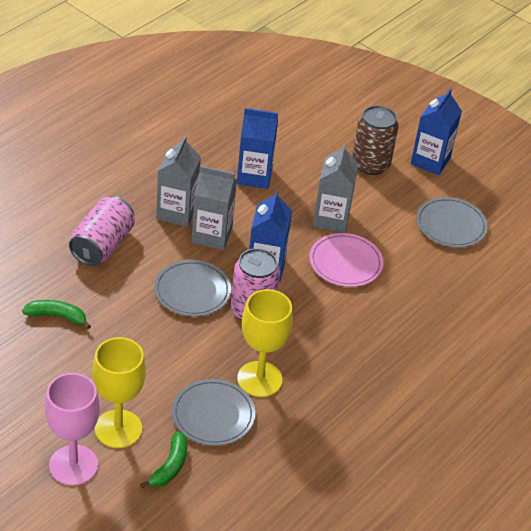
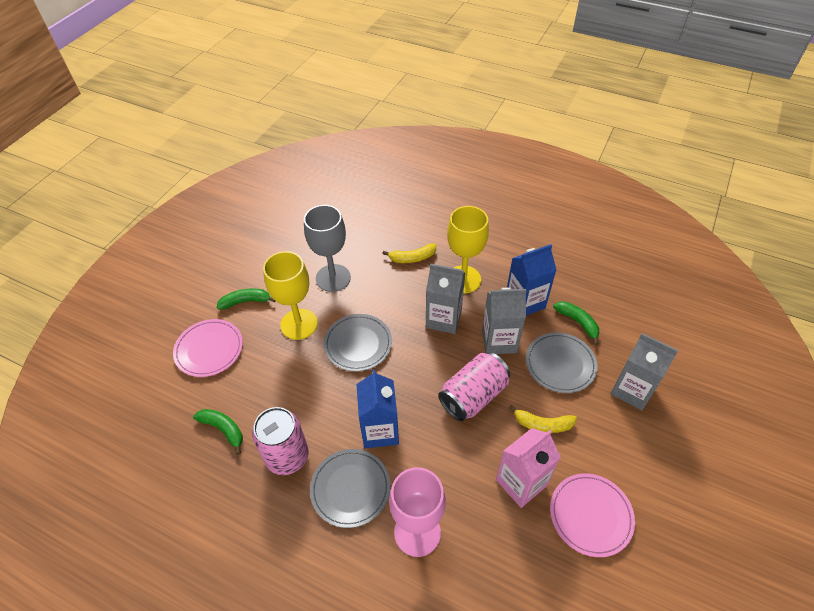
blue carton: 3 -> 2
brown can: 1 -> 0
green banana: 2 -> 3
grey goblet: 0 -> 1
pink carton: 0 -> 1
pink plate: 1 -> 2
yellow banana: 0 -> 2

